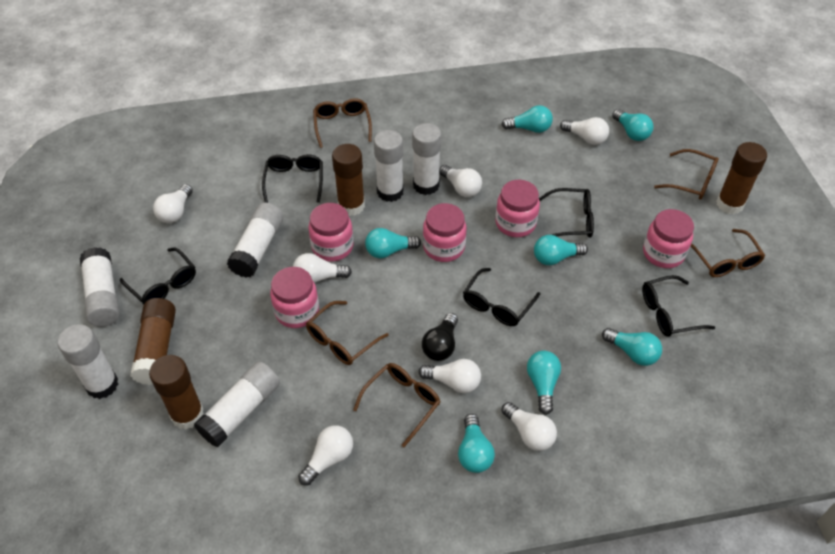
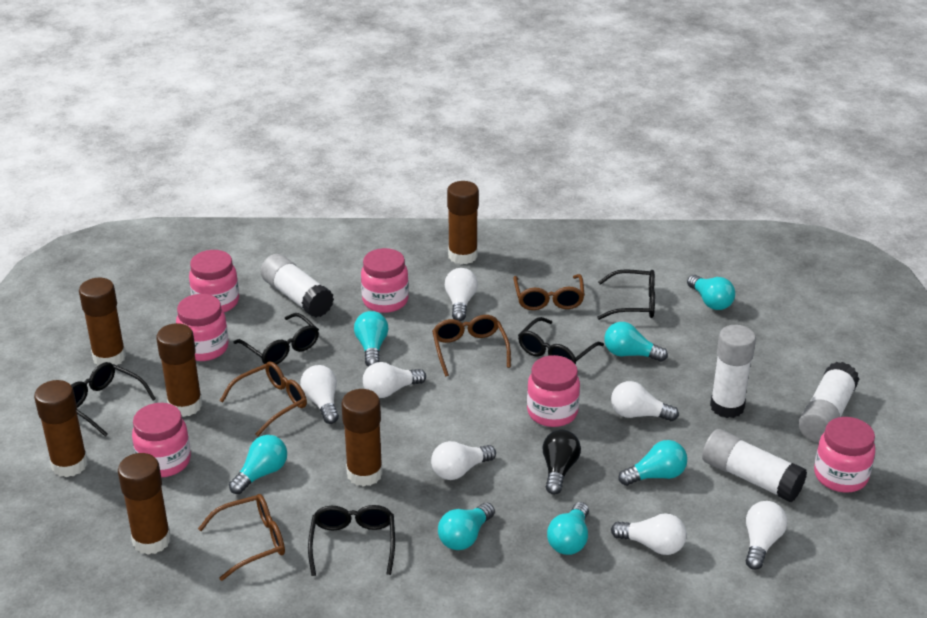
brown glasses: 5 -> 4
brown glue stick: 4 -> 6
pink jar: 5 -> 6
white glue stick: 6 -> 4

